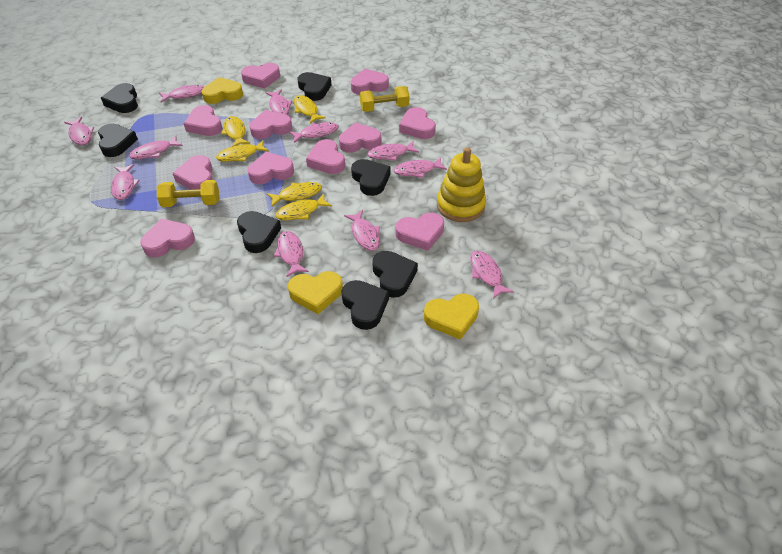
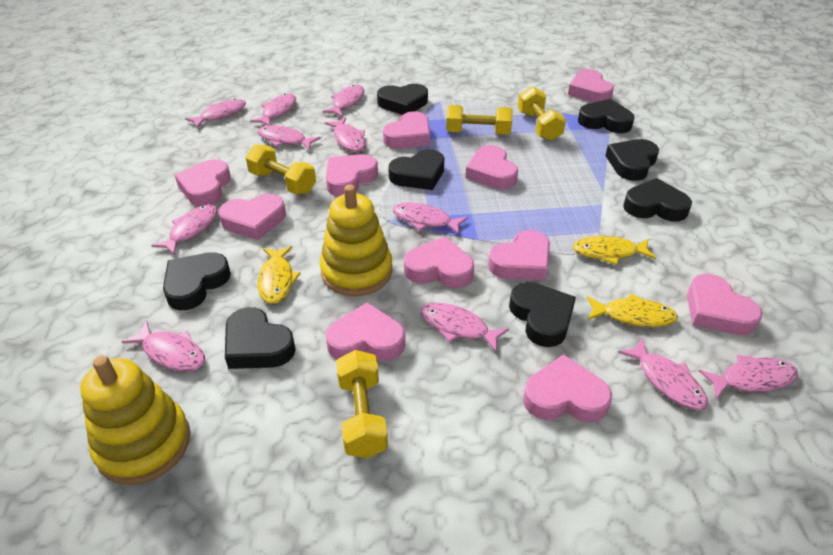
black heart: 7 -> 8
yellow dumbbell: 2 -> 4
yellow fish: 5 -> 3
yellow heart: 3 -> 0
yellow stacking toy: 1 -> 2

